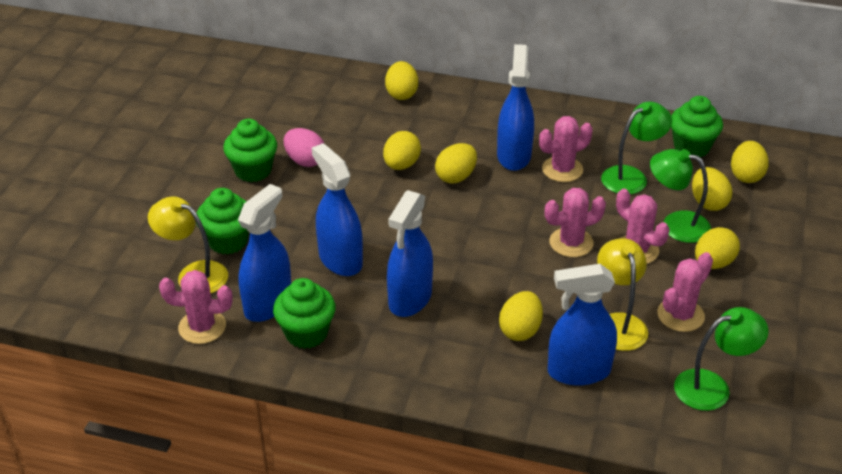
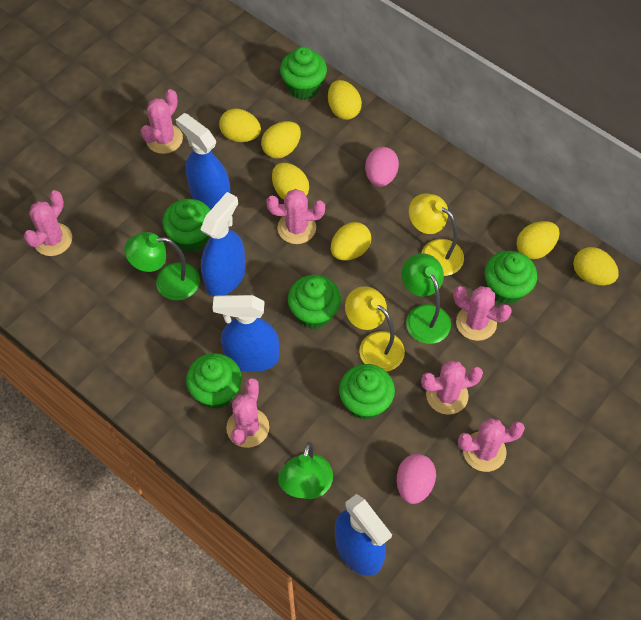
blue spray bottle: 5 -> 4
green cupcake: 4 -> 6
pink cactus: 5 -> 7
pink egg: 1 -> 2

